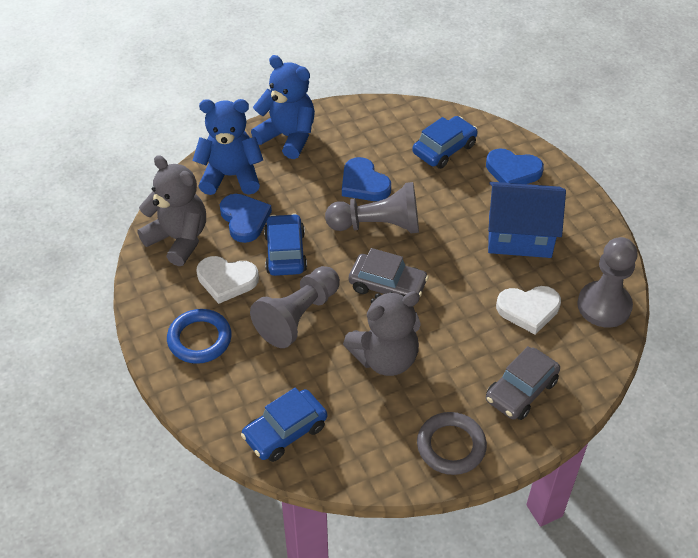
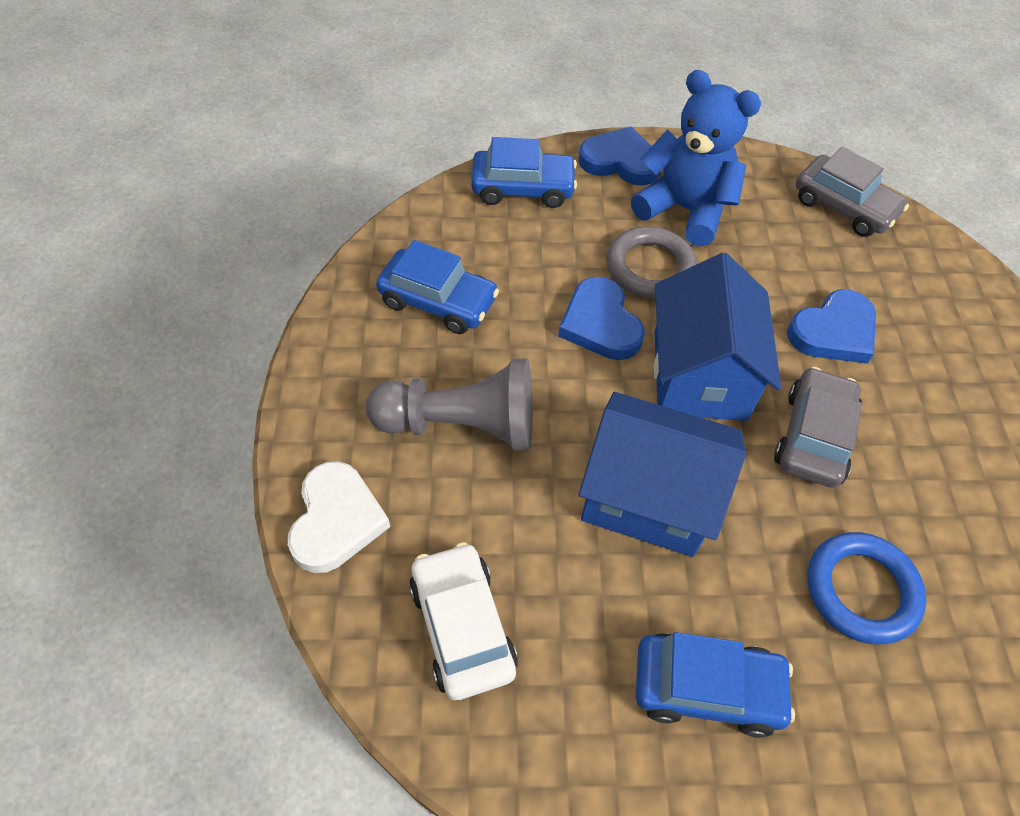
blue house: 1 -> 2
blue teddy bear: 2 -> 1
grey pawn: 3 -> 1
grey teddy bear: 2 -> 0
white car: 0 -> 1
white heart: 2 -> 1

